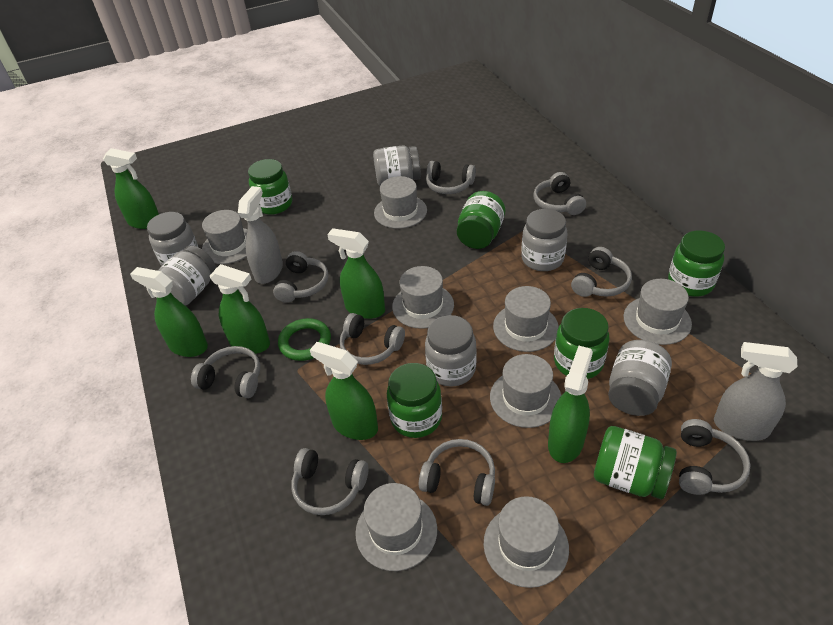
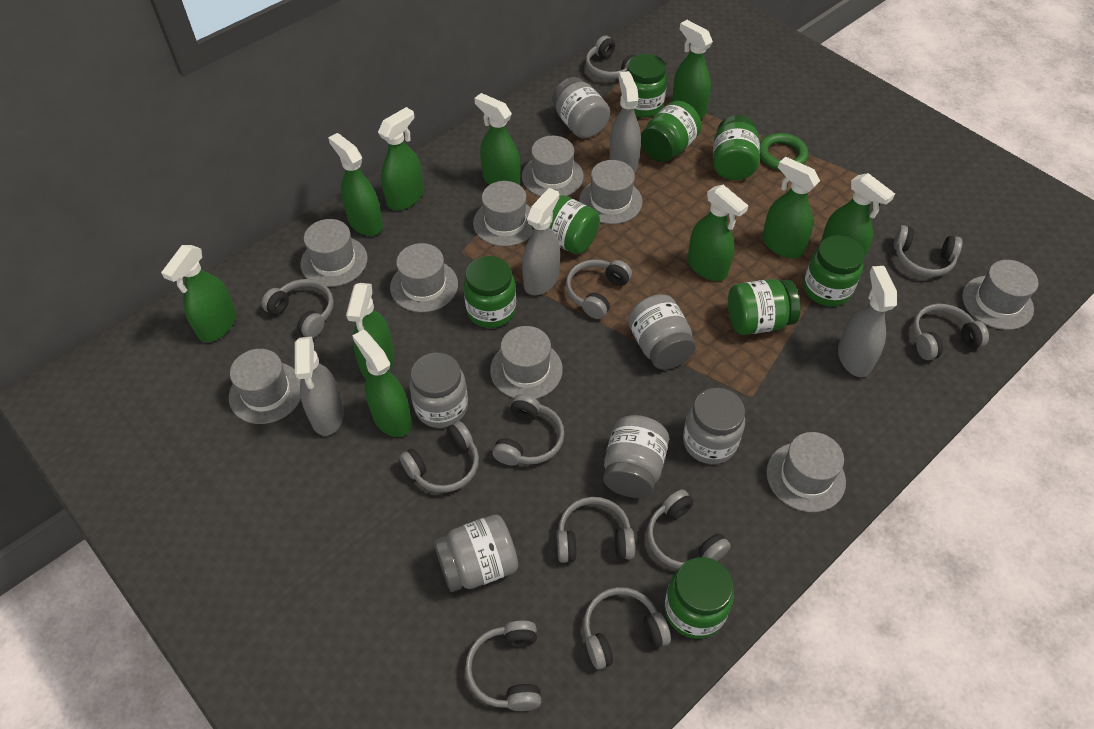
green jar: 6 -> 8
green spray bottle: 6 -> 10
grey hat: 8 -> 9
grey headphones: 9 -> 11
grey spray bottle: 2 -> 4

